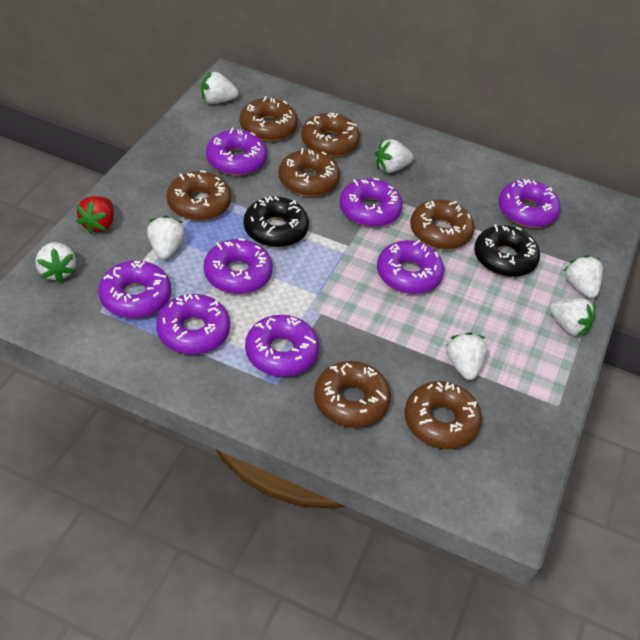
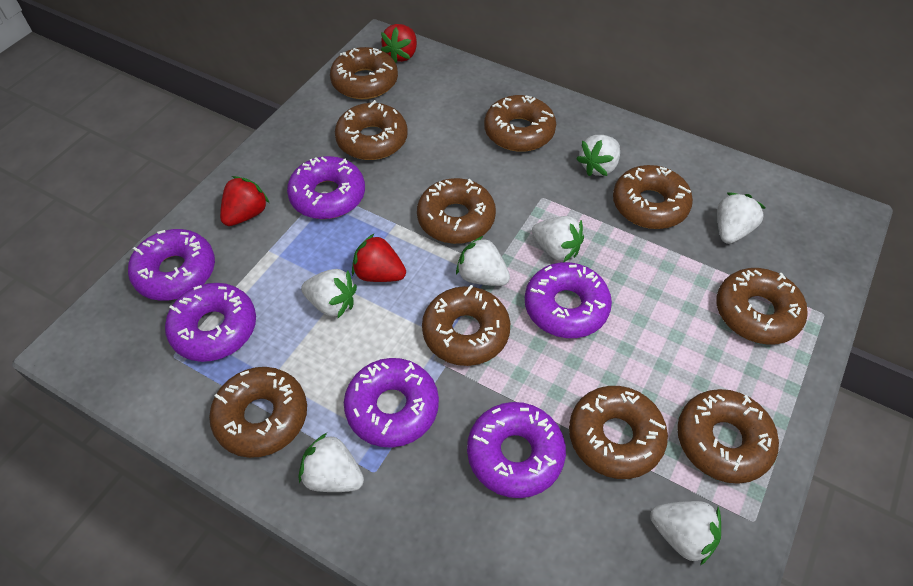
black donut: 2 -> 0
brown donut: 7 -> 10
purple donut: 8 -> 6
red strawberry: 1 -> 3

